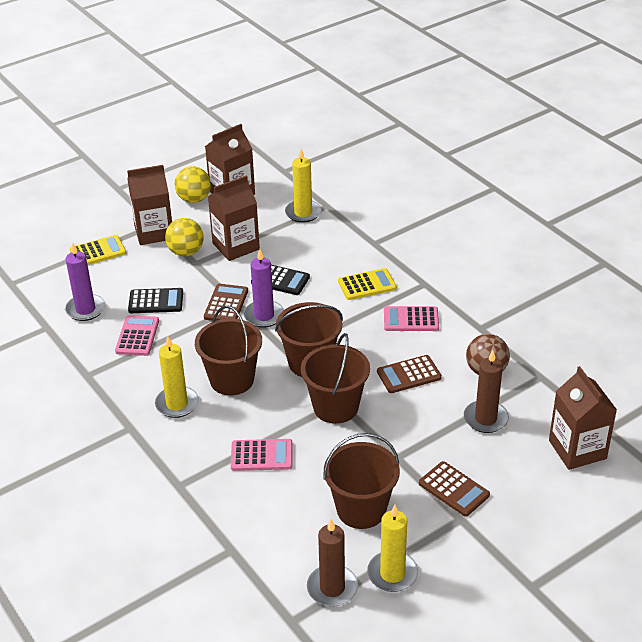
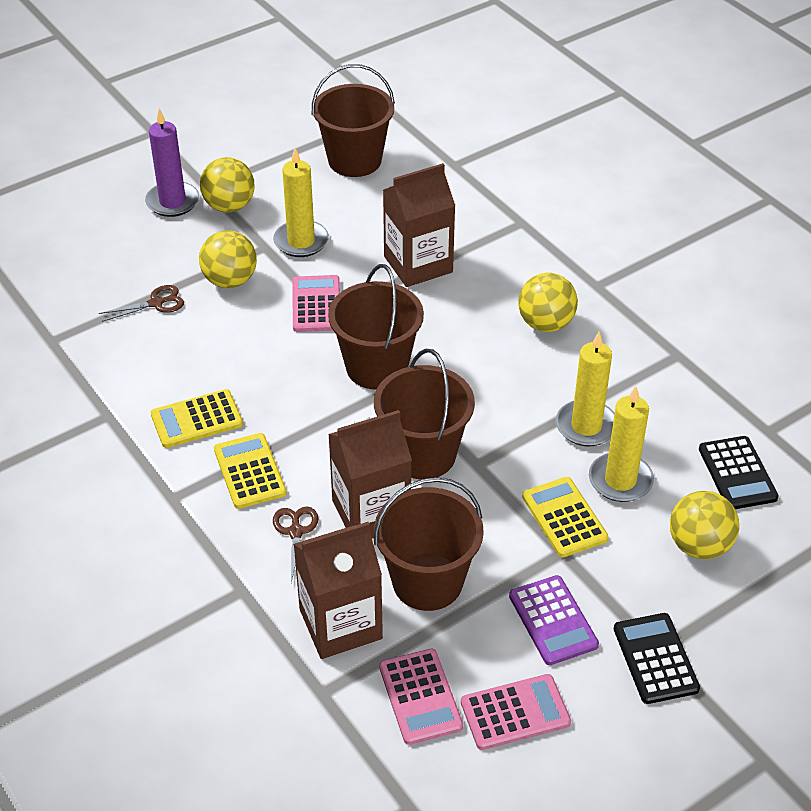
brown ball: 1 -> 0
brown calculator: 3 -> 0
brown candle: 2 -> 0
brown carton: 4 -> 3
brown scissors: 0 -> 2
purple calculator: 0 -> 1
purple candle: 2 -> 1
yellow ball: 2 -> 4
yellow calculator: 2 -> 3

